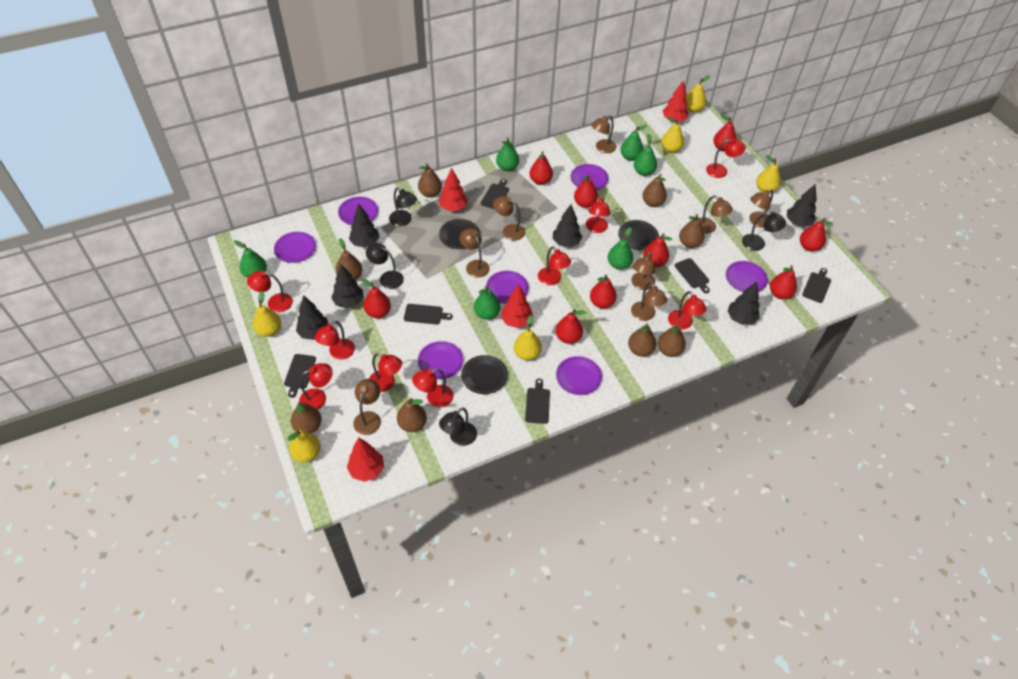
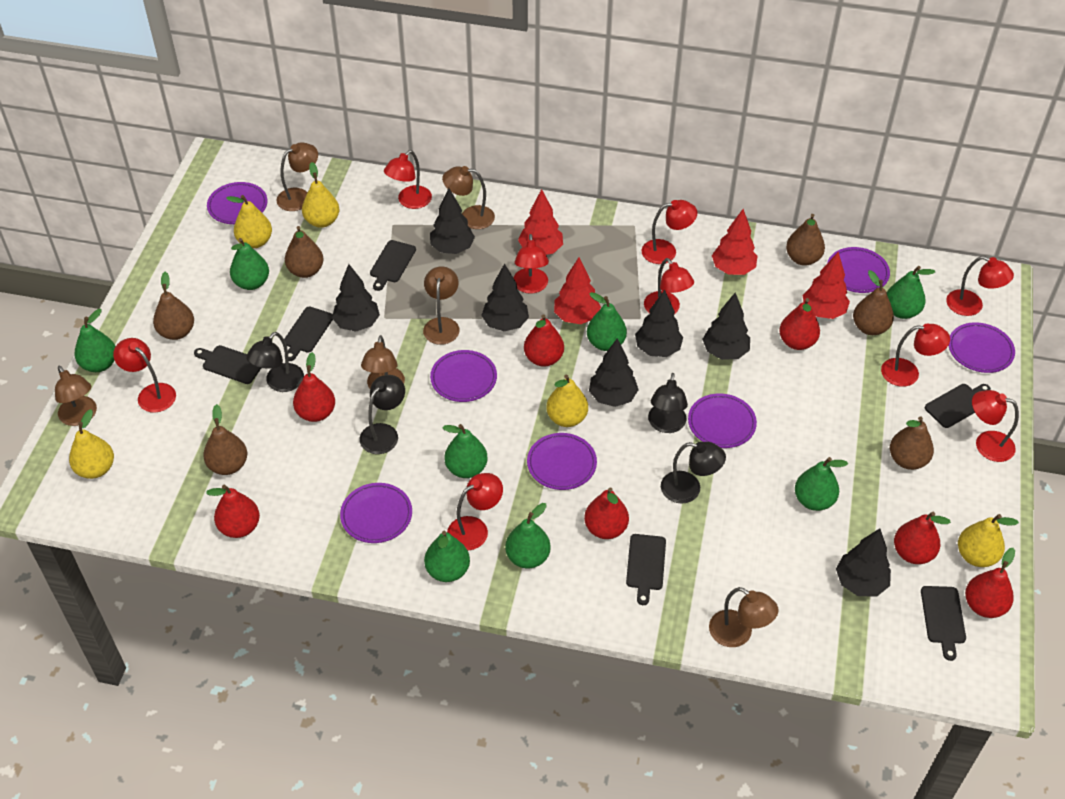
black plate: 3 -> 0
black tree: 6 -> 7
brown lamp: 8 -> 6
brown pear: 8 -> 6
green pear: 6 -> 8
red pear: 9 -> 7
yellow pear: 6 -> 5

